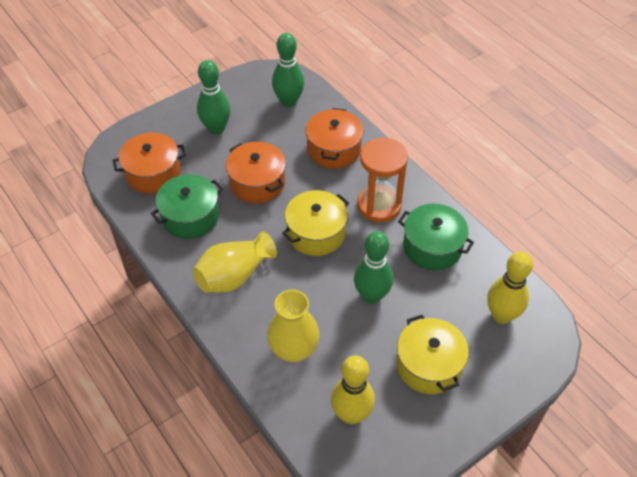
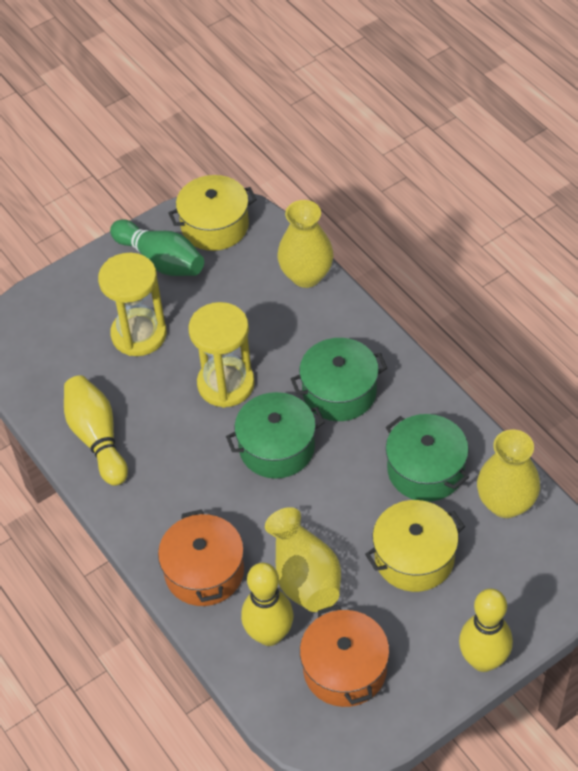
green bowling pin: 3 -> 1
green pot: 2 -> 3
orange hourglass: 1 -> 0
orange pot: 3 -> 2
yellow bowling pin: 2 -> 3
yellow hourglass: 0 -> 2
yellow vase: 2 -> 3

